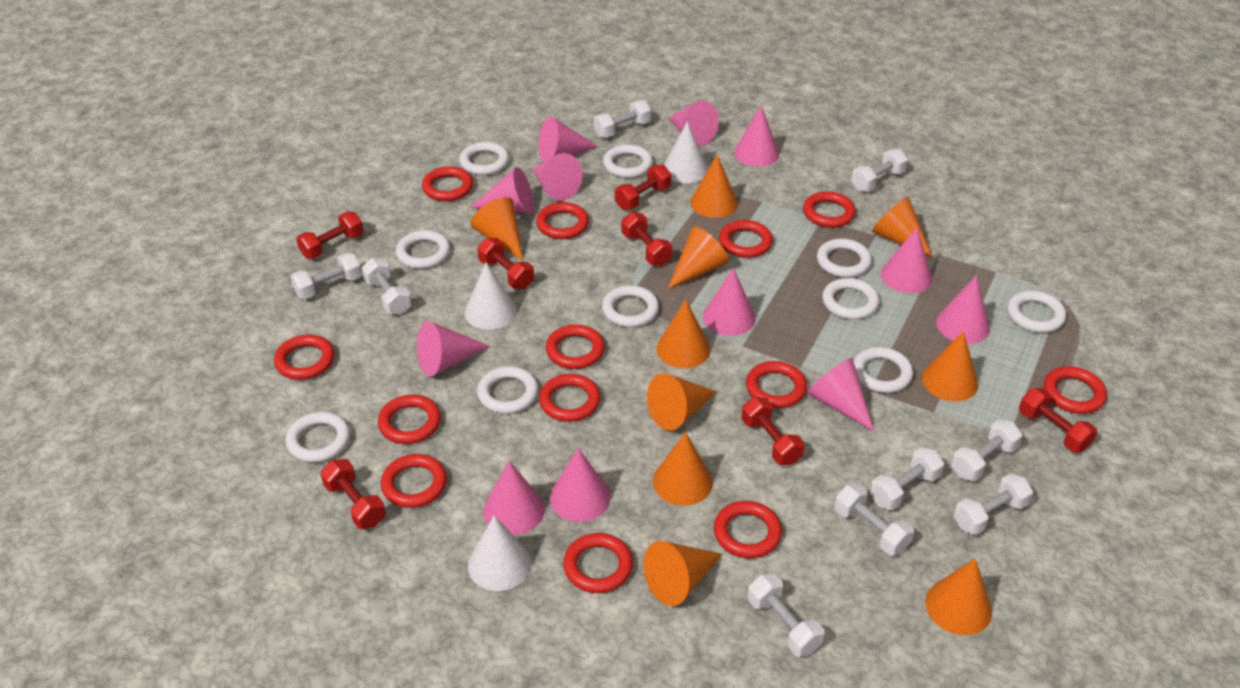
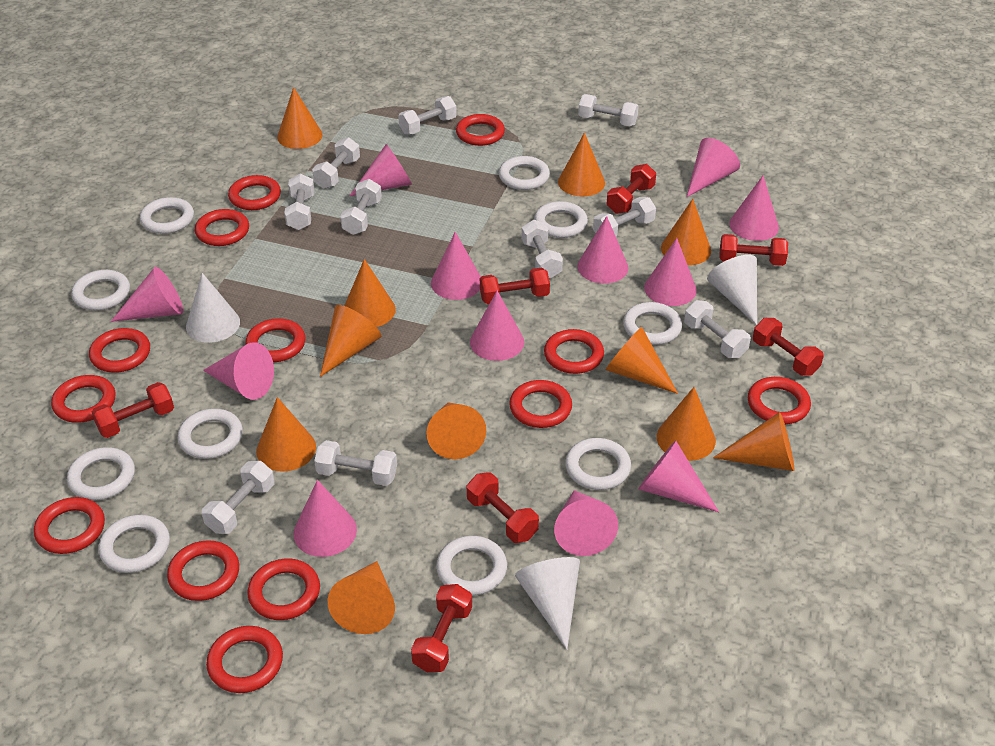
orange cone: 10 -> 11
white dumbbell: 9 -> 10

